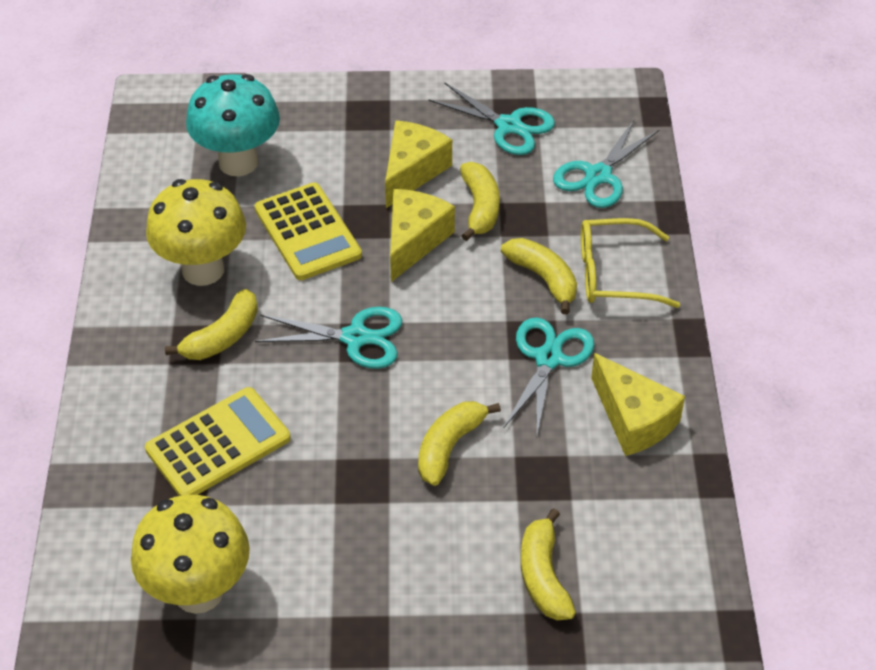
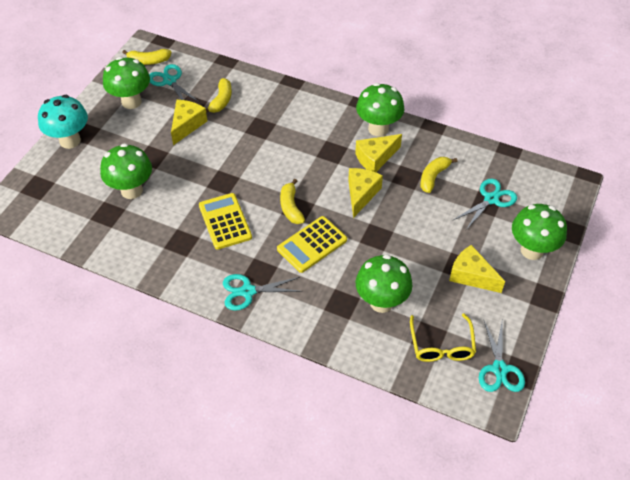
green mushroom: 0 -> 5
yellow banana: 5 -> 4
yellow cheese: 3 -> 4
yellow mushroom: 2 -> 0

